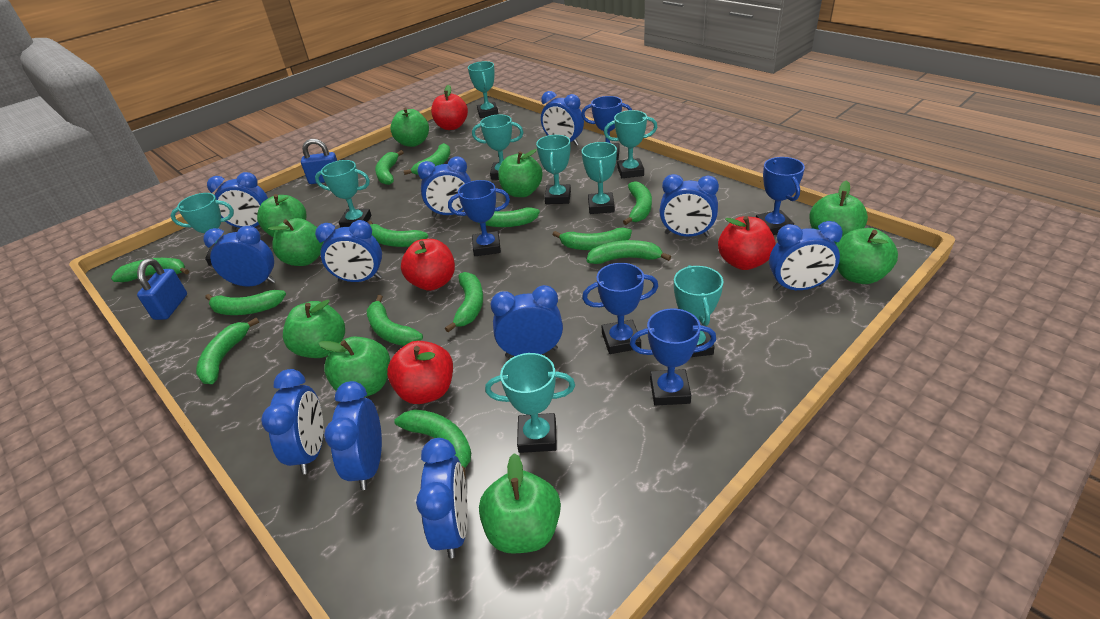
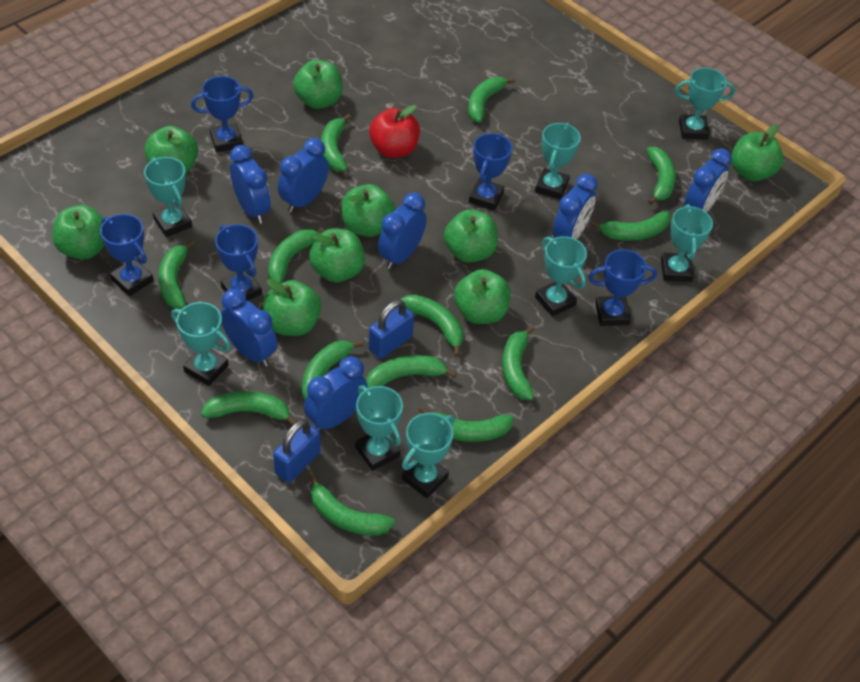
blue clock: 11 -> 7
red apple: 4 -> 1
turquoise trophy: 9 -> 8

